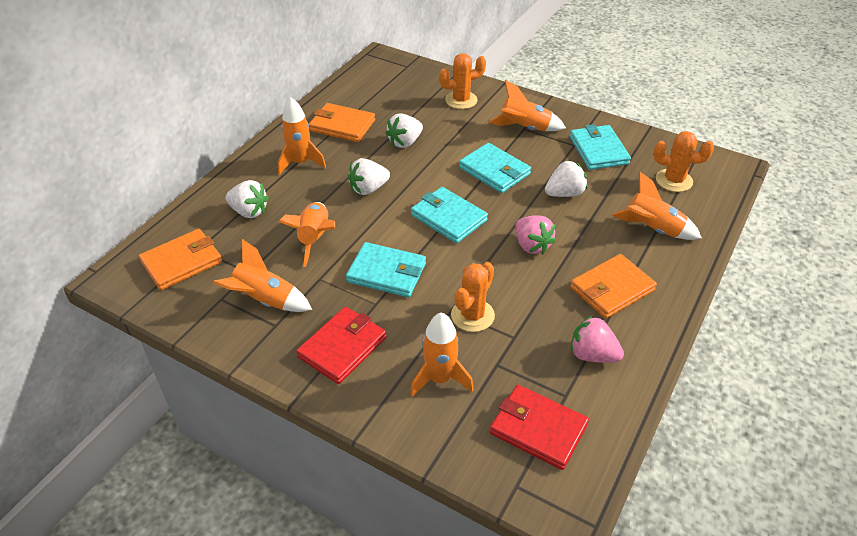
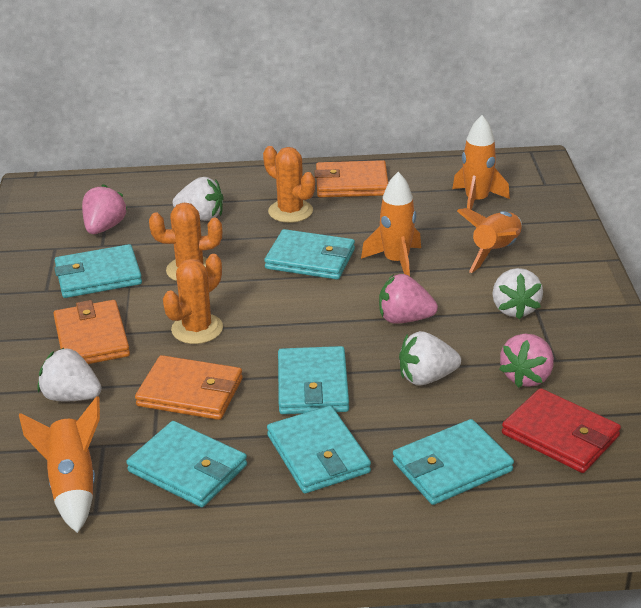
orange rocket: 6 -> 4
pink strawberry: 2 -> 3
red wallet: 2 -> 1
turquoise wallet: 4 -> 6

